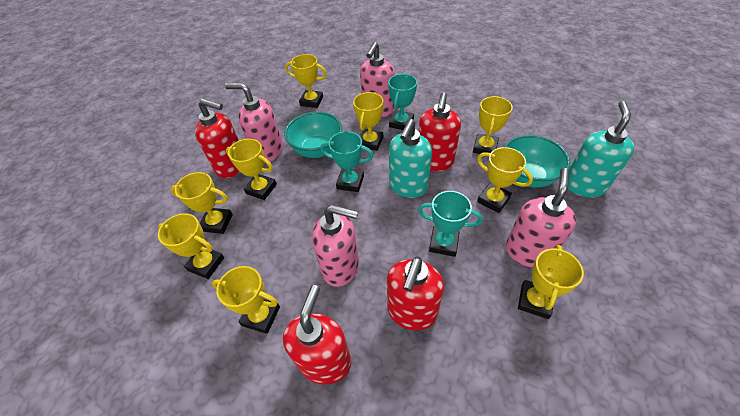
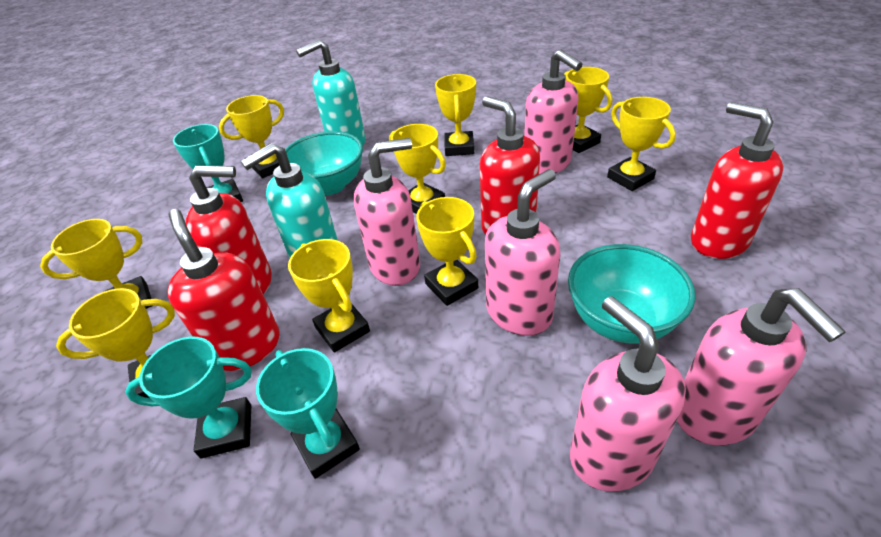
pink soap dispenser: 4 -> 5

